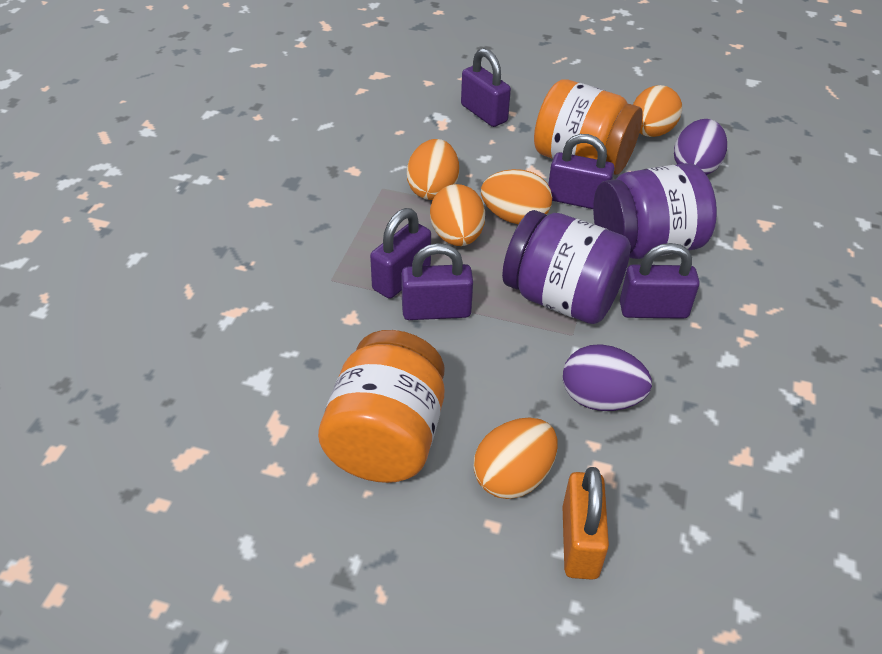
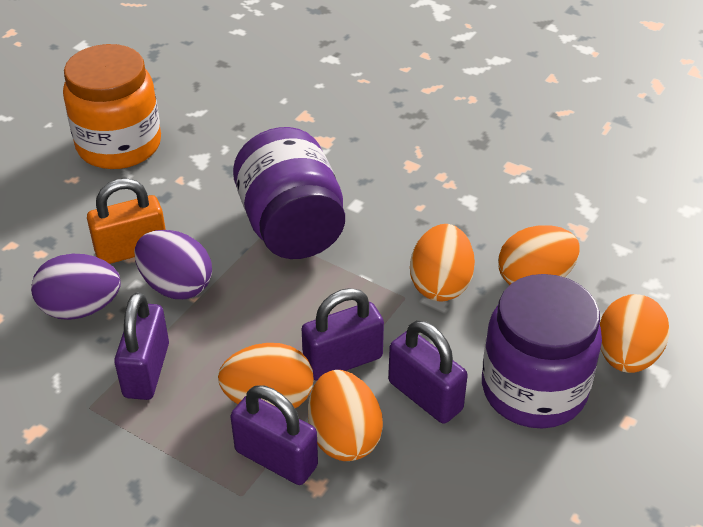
orange jar: 2 -> 1
purple padlock: 5 -> 4

